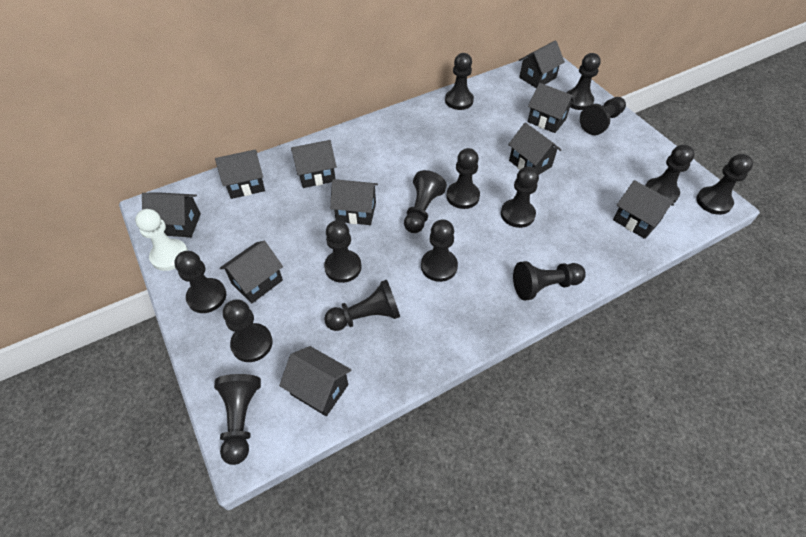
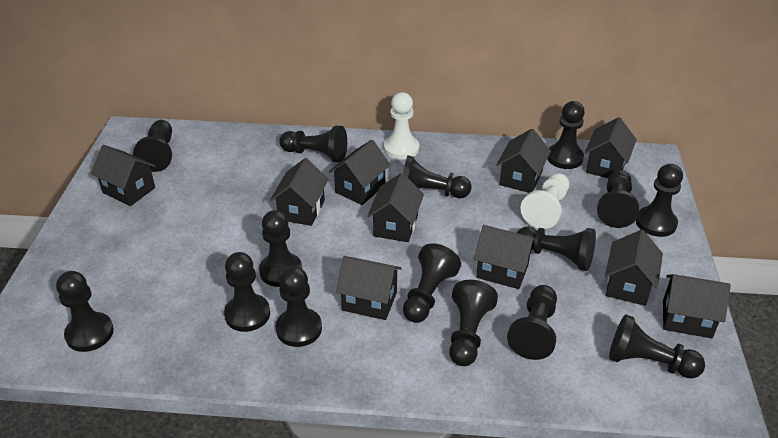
white pawn: 1 -> 2

